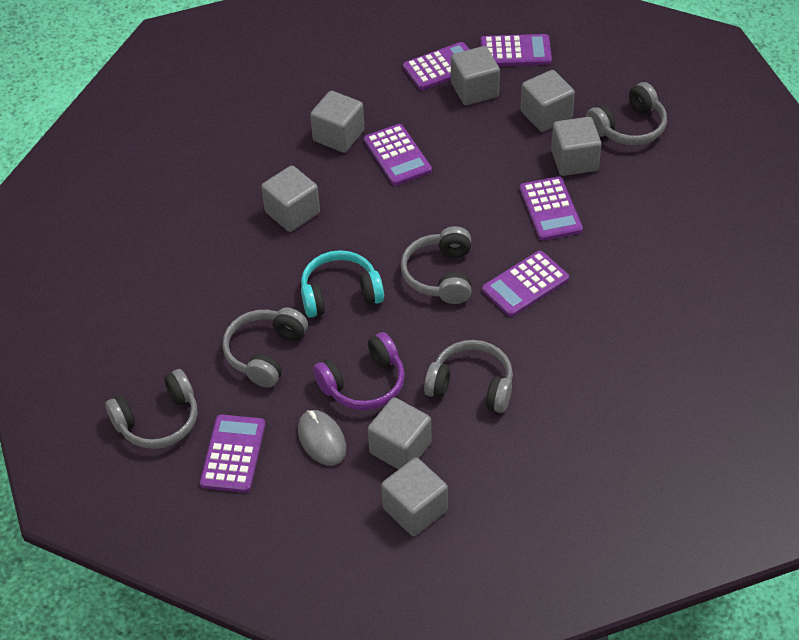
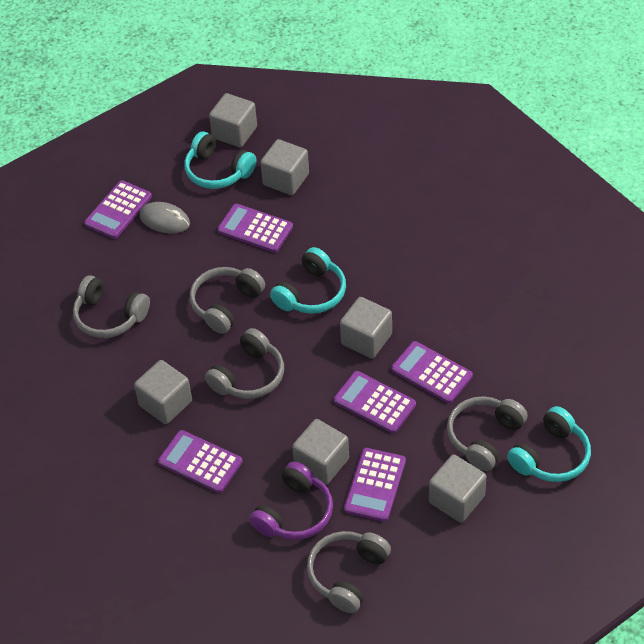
grey cube: 7 -> 6
turquoise headphones: 1 -> 3

